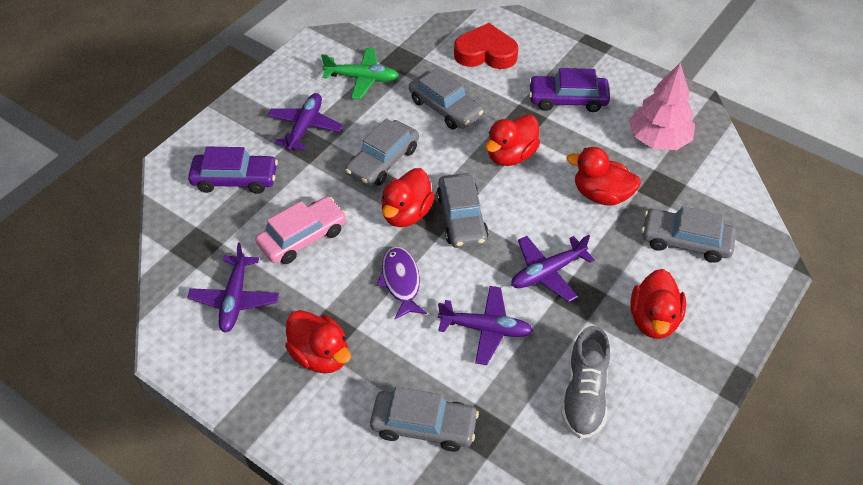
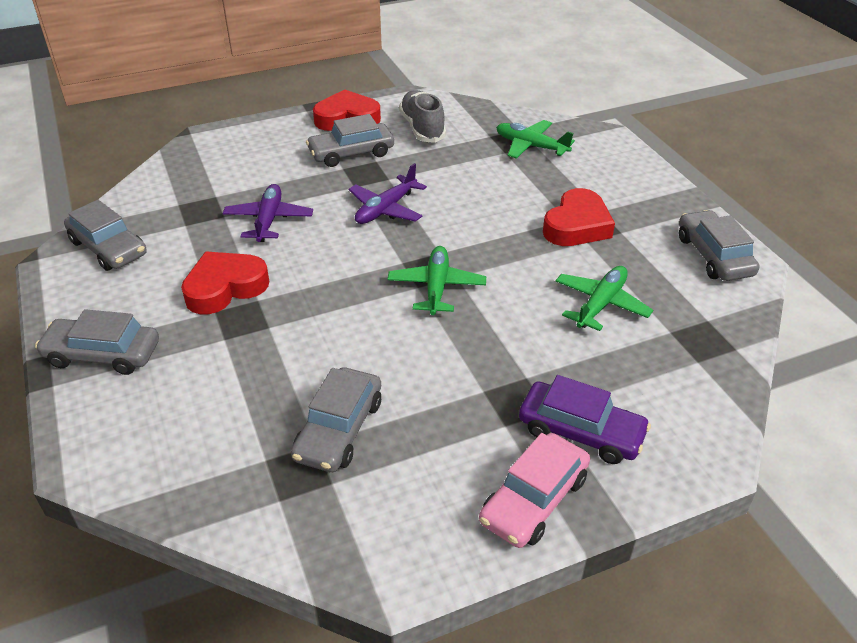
green plane: 1 -> 3
pink tree: 1 -> 0
purple car: 2 -> 1
purple fish: 1 -> 0
purple plane: 4 -> 2
red duck: 5 -> 0
red heart: 1 -> 3

